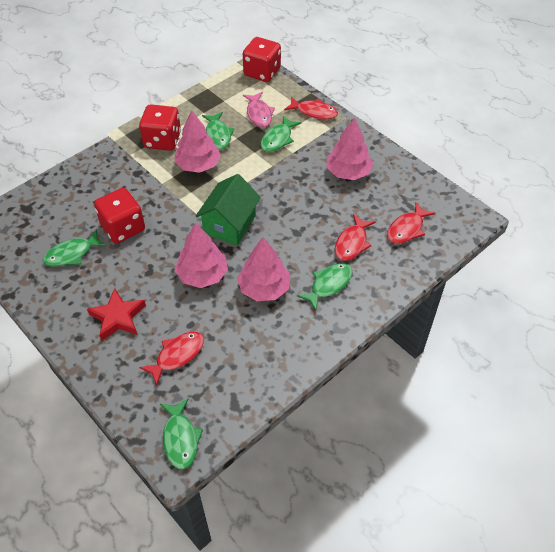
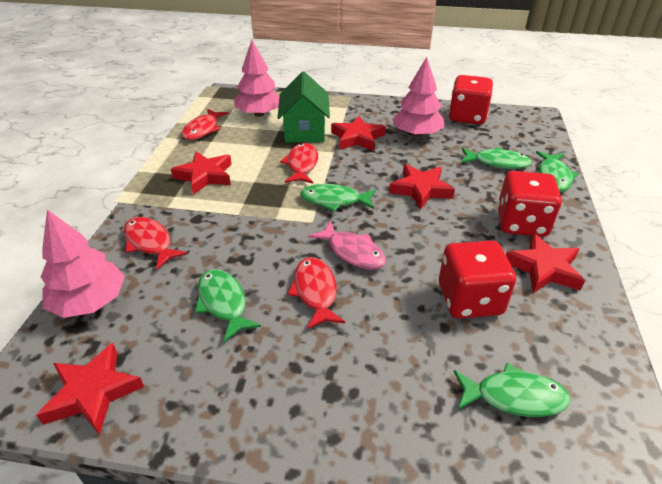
pink tree: 4 -> 3
red star: 1 -> 5

